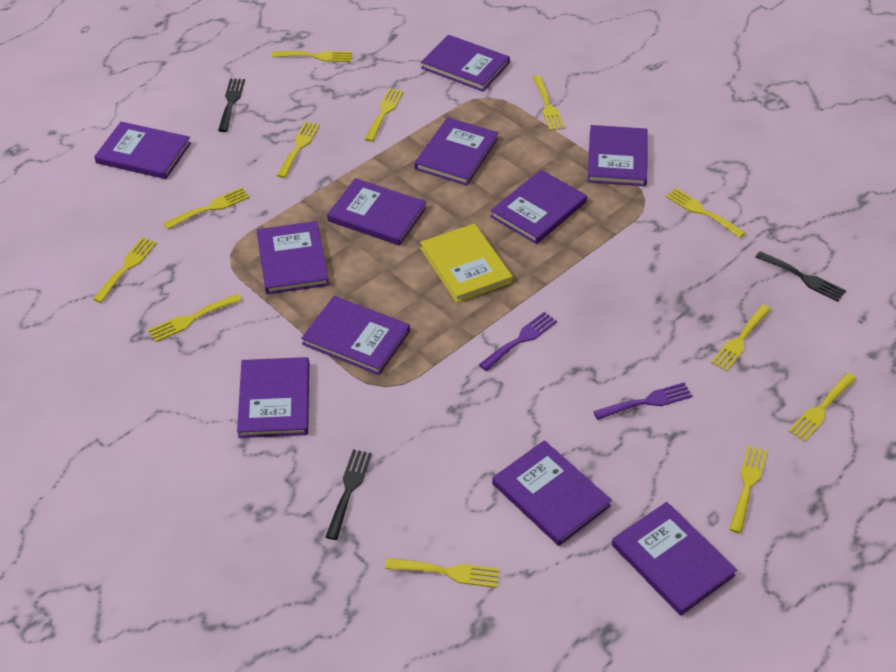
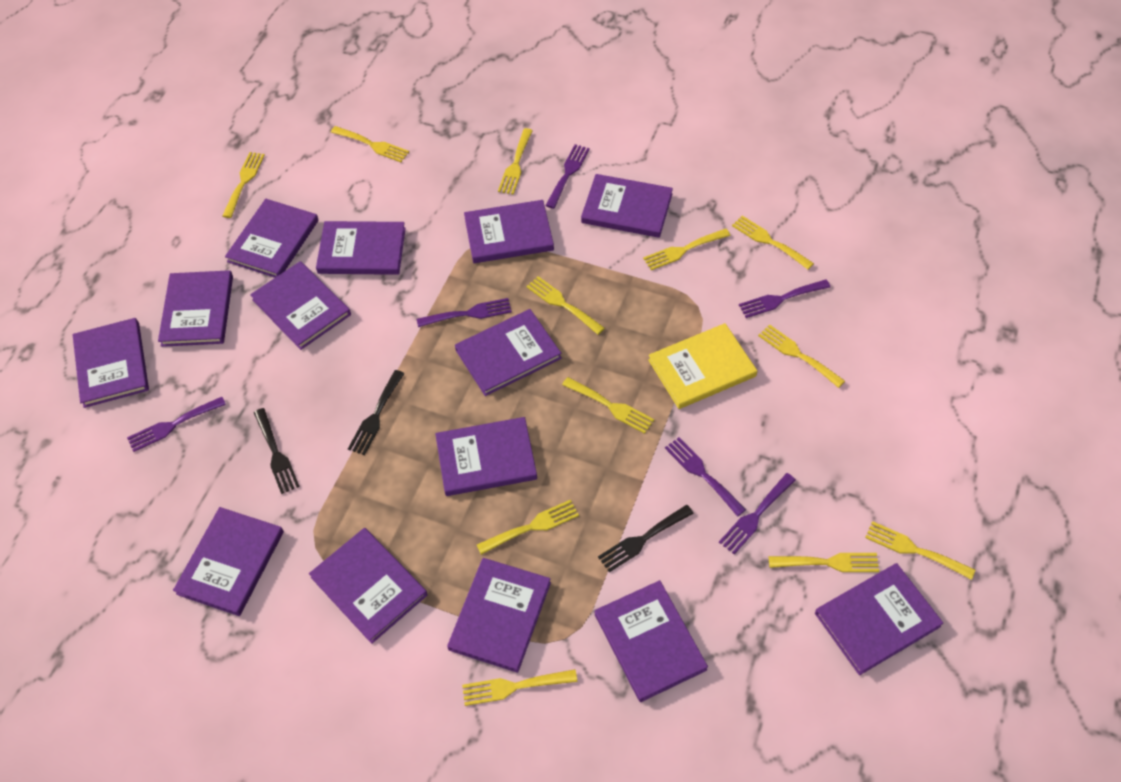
purple book: 11 -> 14
purple fork: 2 -> 6

